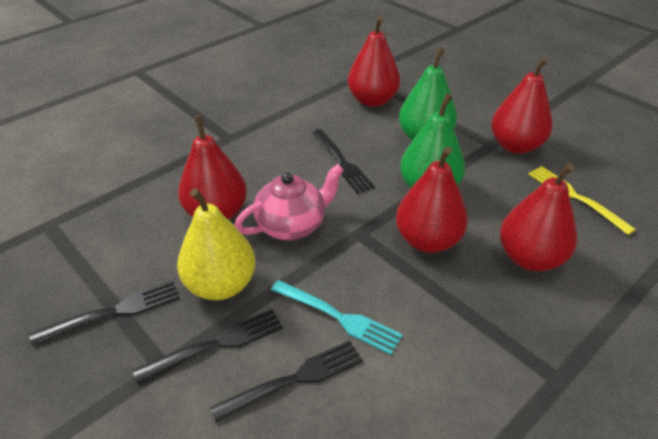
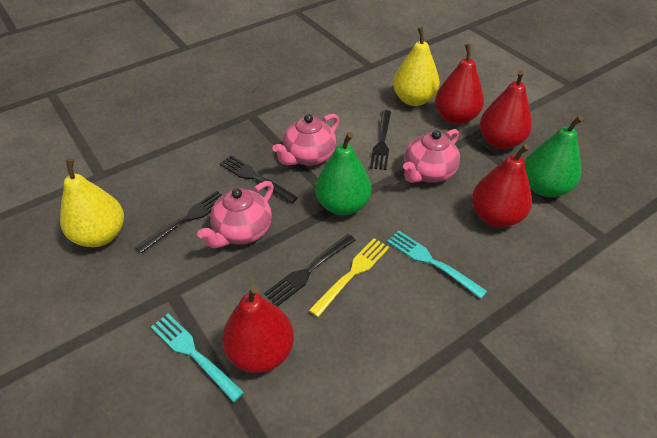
pink teapot: 1 -> 3
red pear: 5 -> 4
turquoise fork: 1 -> 2
yellow pear: 1 -> 2

